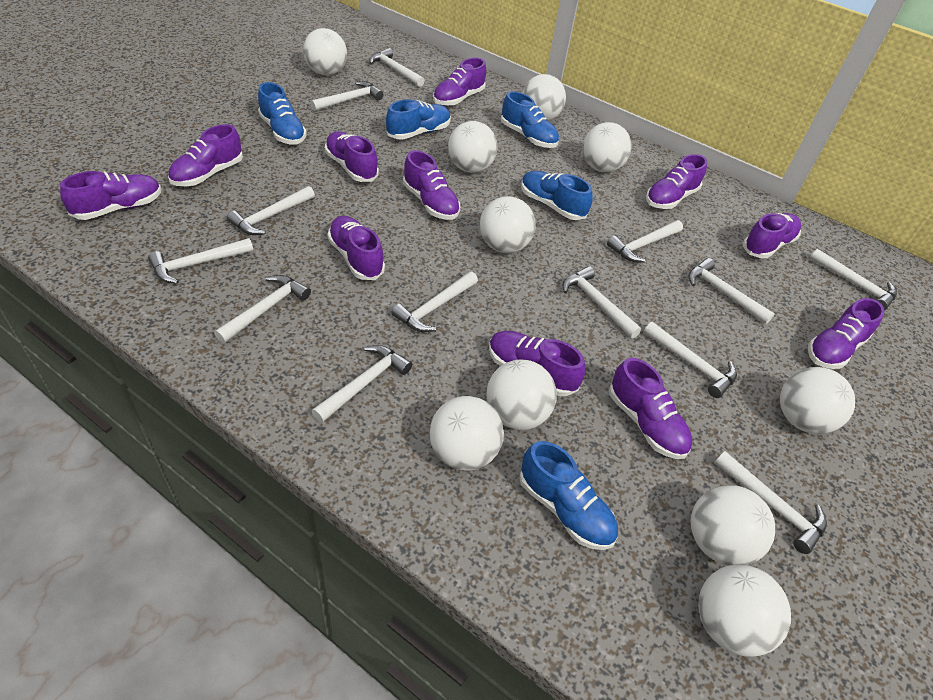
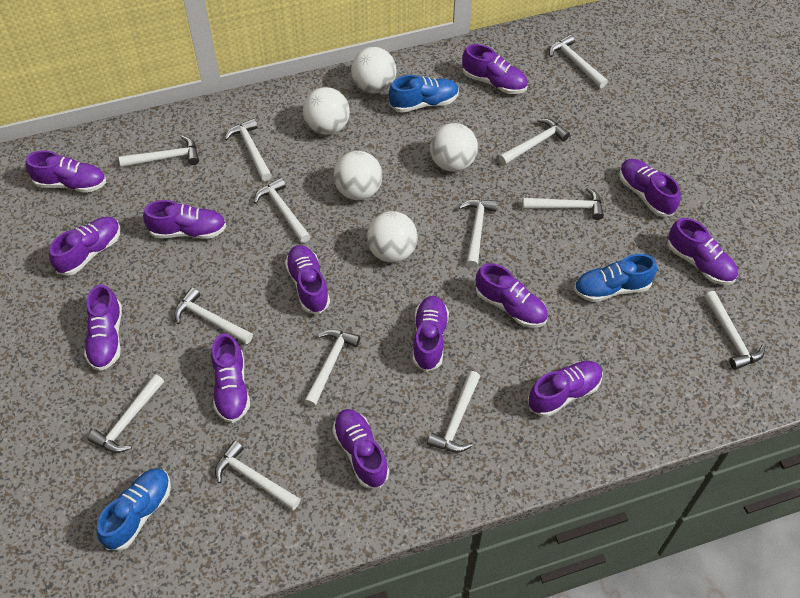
blue shoe: 5 -> 3
purple shoe: 11 -> 13
white ball: 10 -> 5

